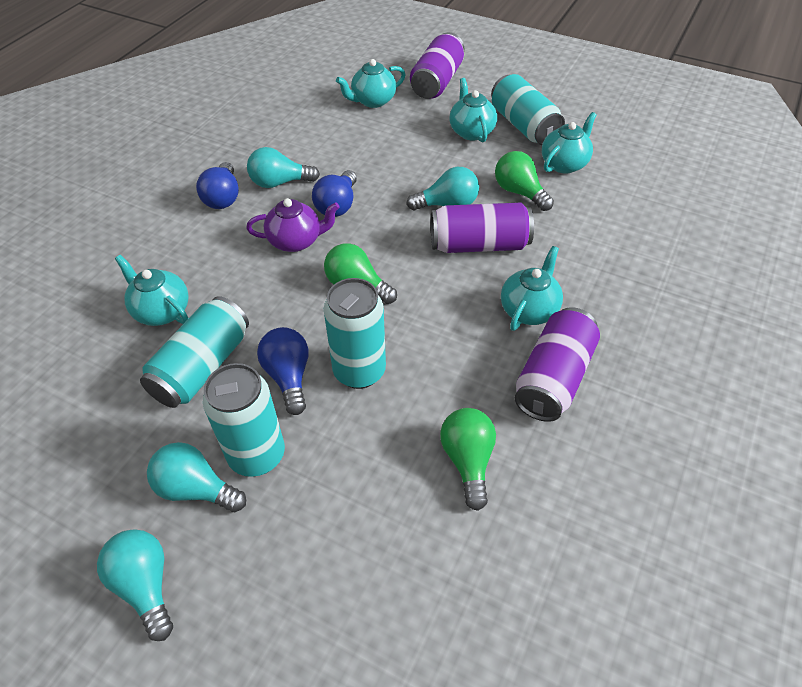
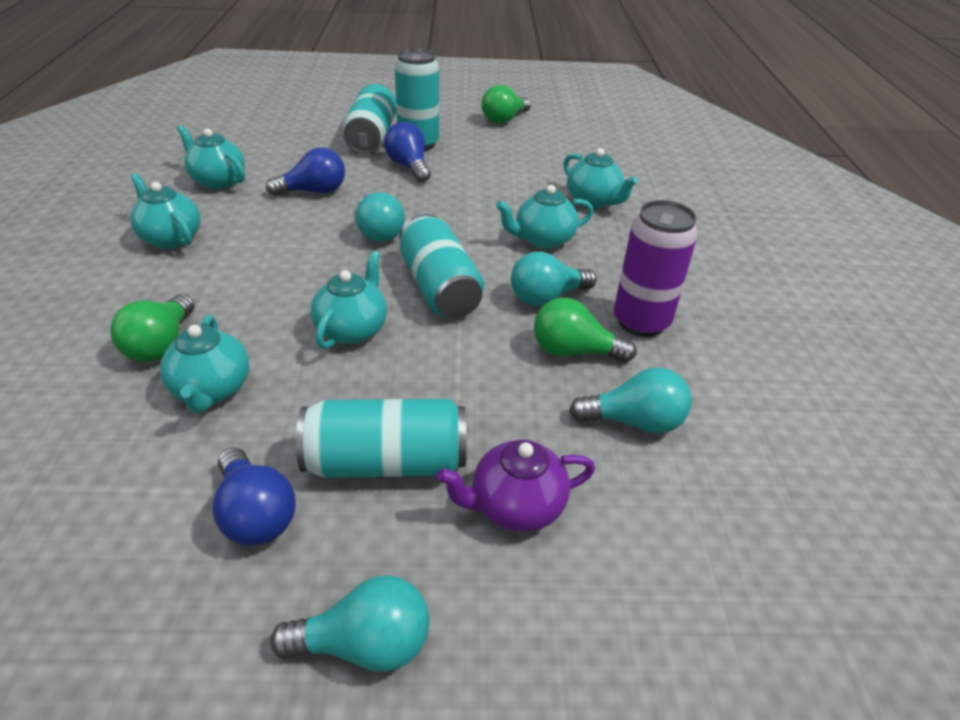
purple can: 3 -> 1
turquoise teapot: 5 -> 6

